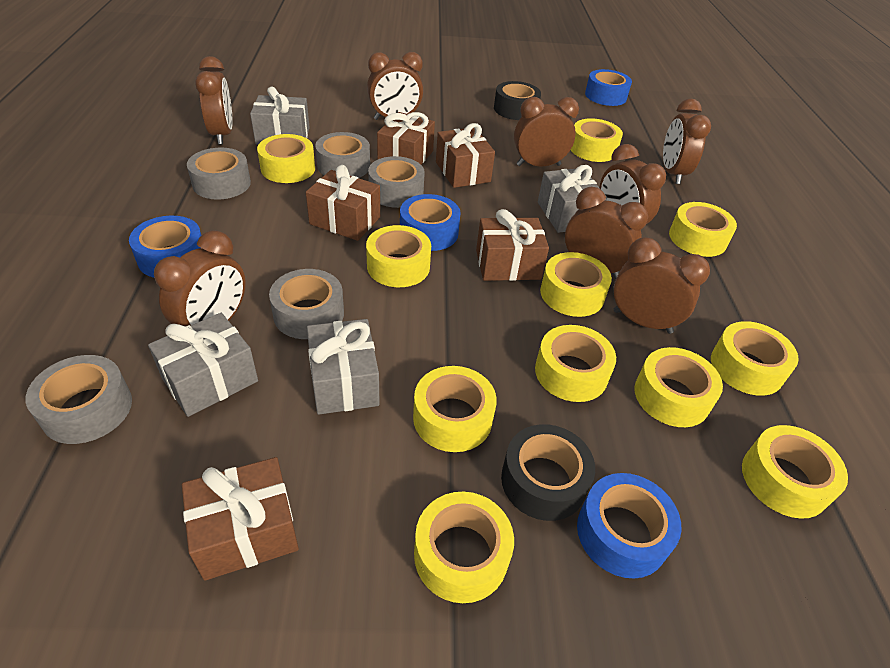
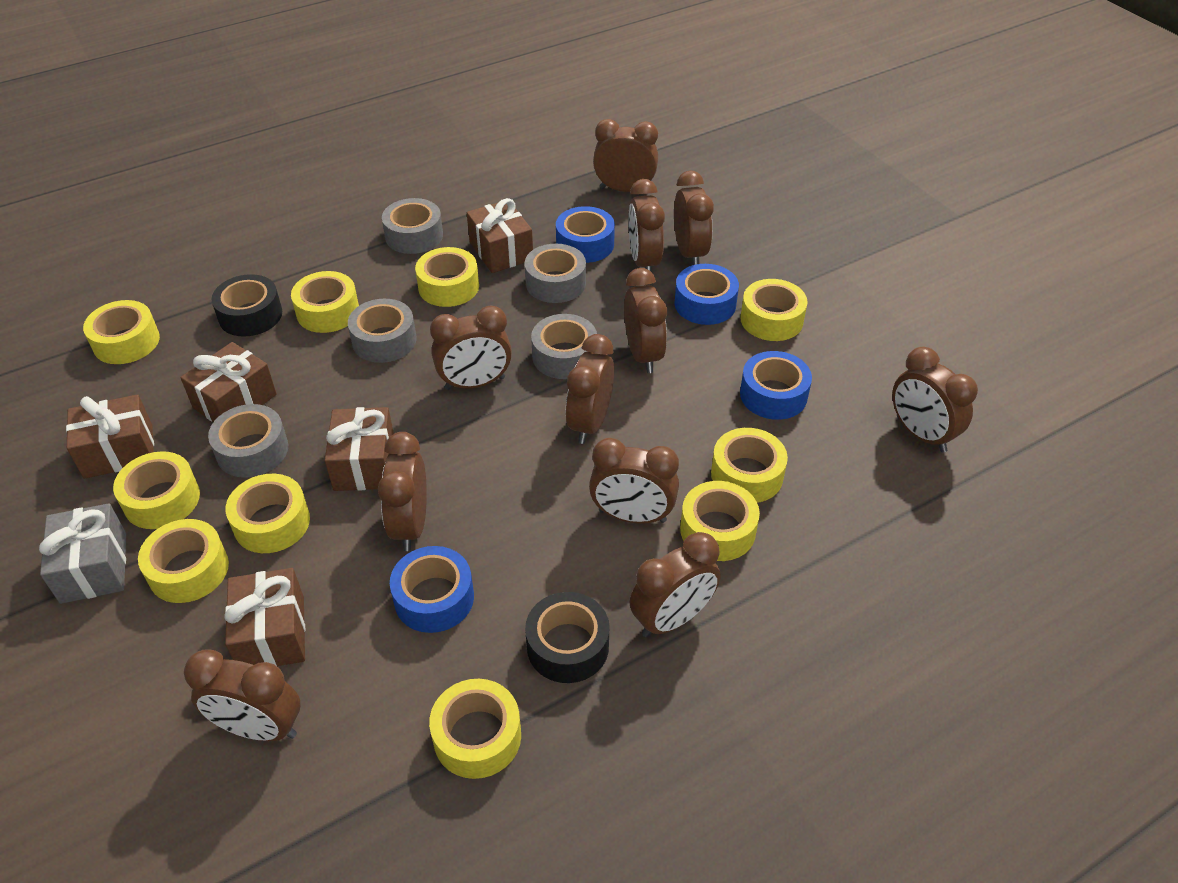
brown clock: 8 -> 11
grey gift: 4 -> 1
yellow tape: 11 -> 10

